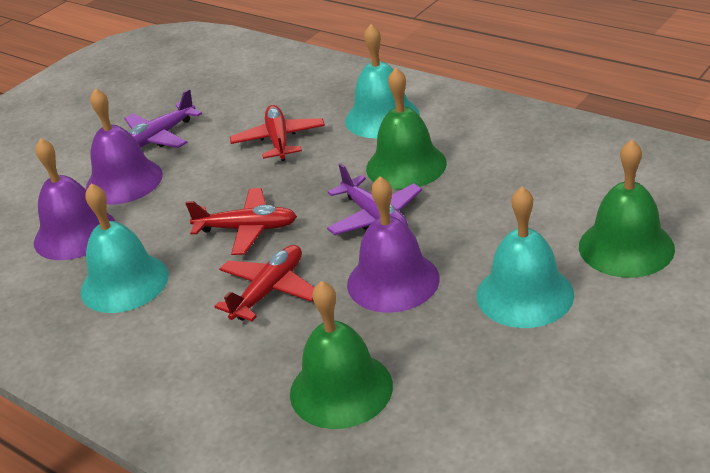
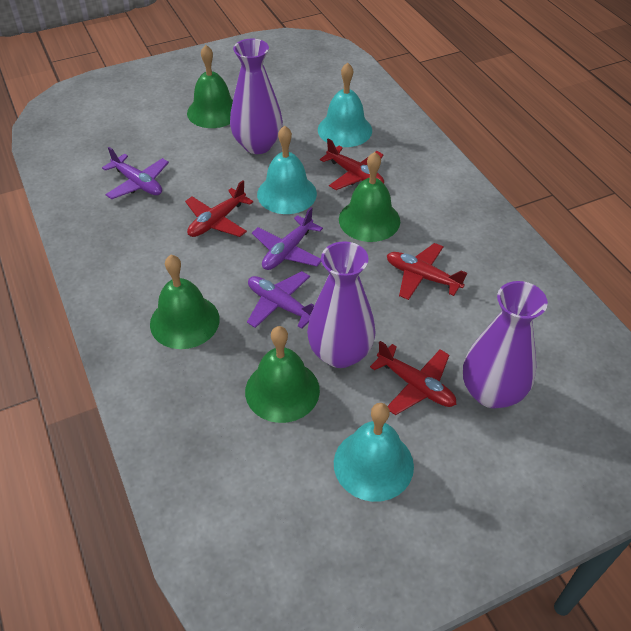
green bell: 3 -> 4
purple bell: 3 -> 0
purple plane: 2 -> 3
purple vase: 0 -> 3
red plane: 3 -> 4

